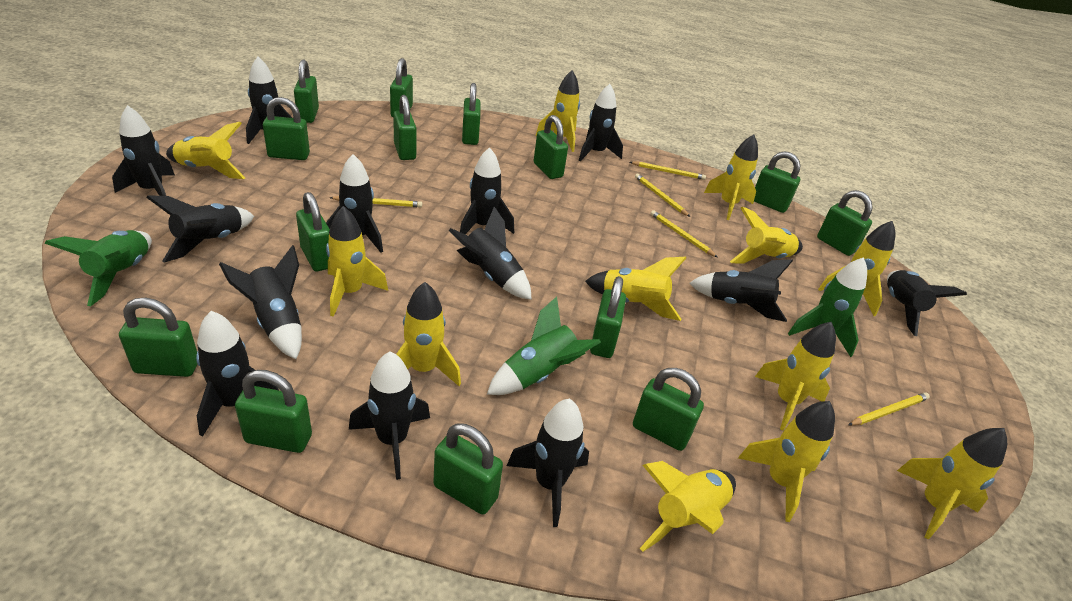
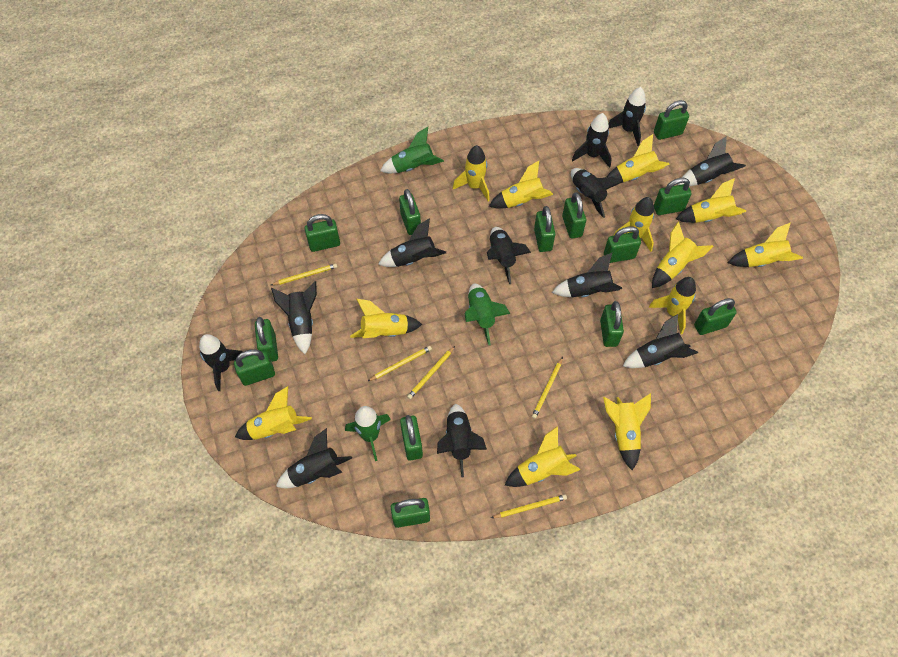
black rocket: 13 -> 12
green padlock: 14 -> 13

